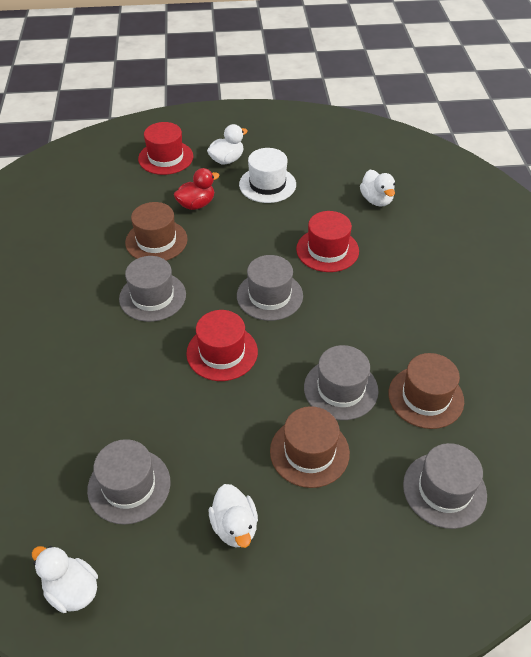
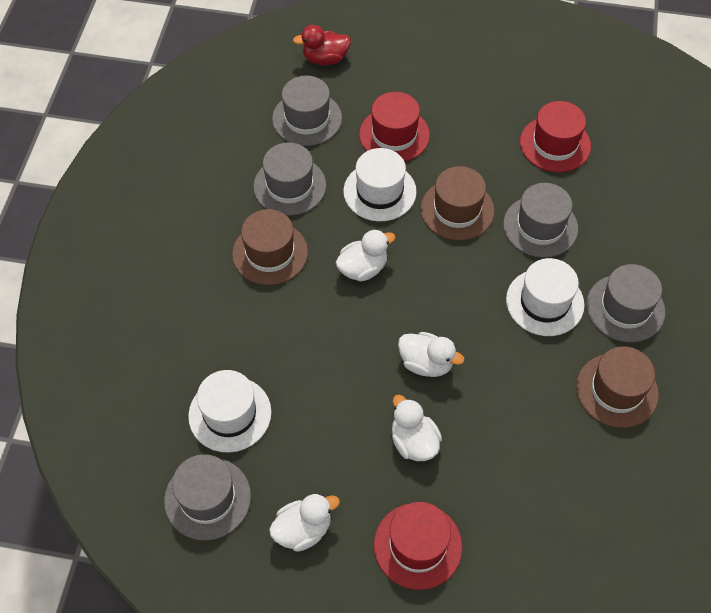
white hat: 1 -> 3

